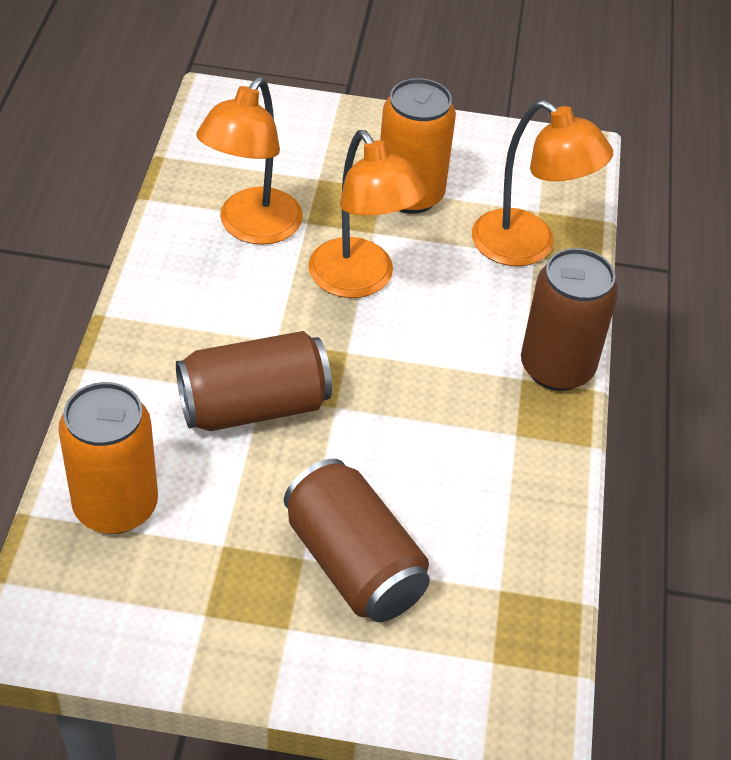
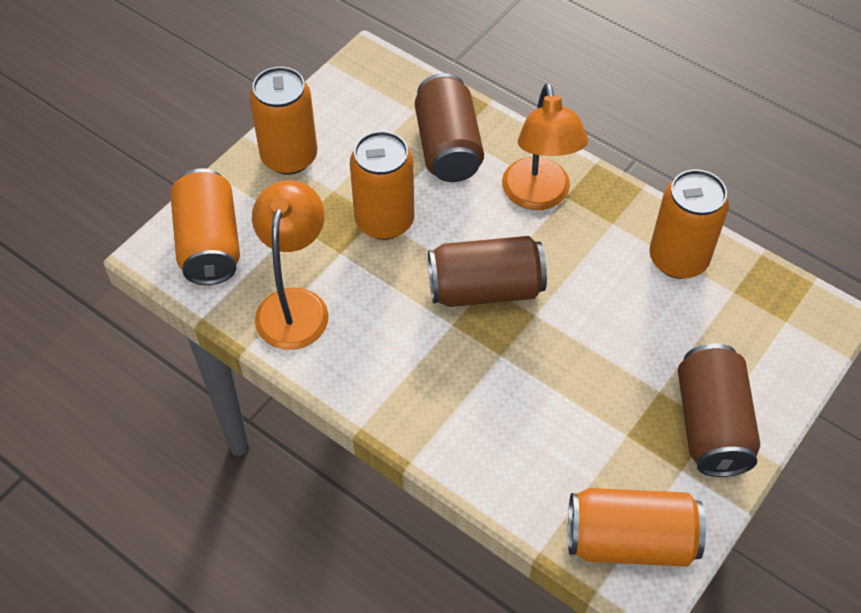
orange can: 2 -> 5
orange lamp: 3 -> 2

